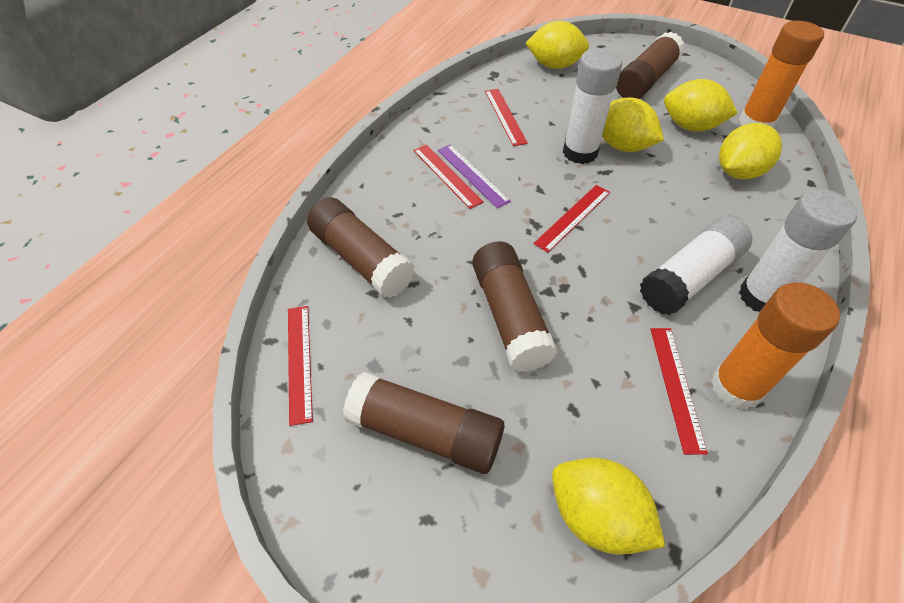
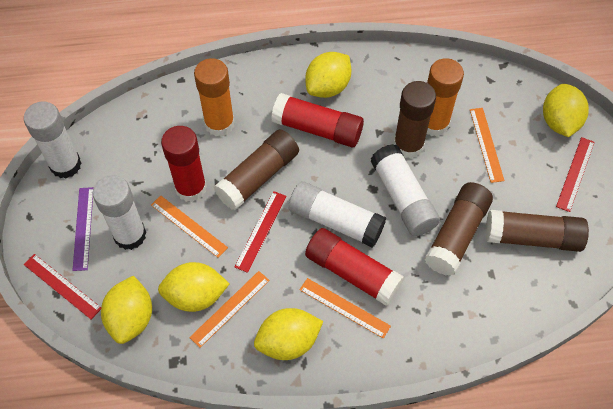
orange ruler: 0 -> 4
red glue stick: 0 -> 3
red ruler: 5 -> 3
white glue stick: 3 -> 4

